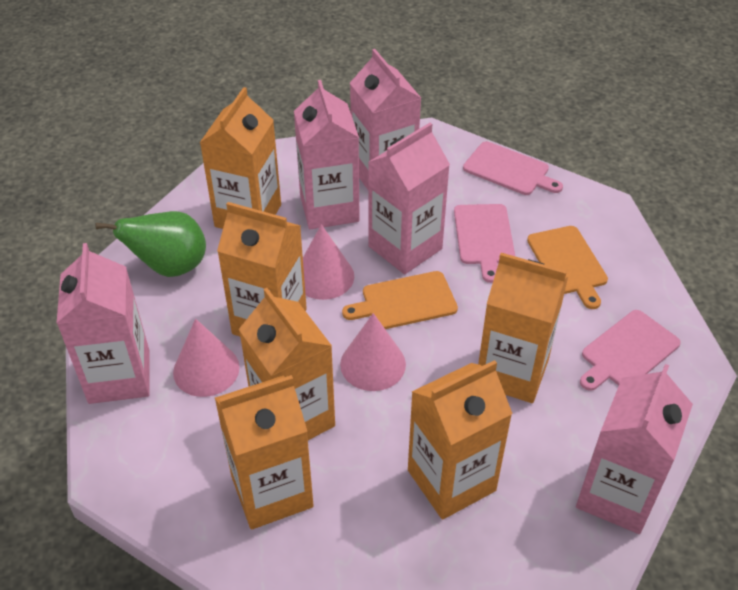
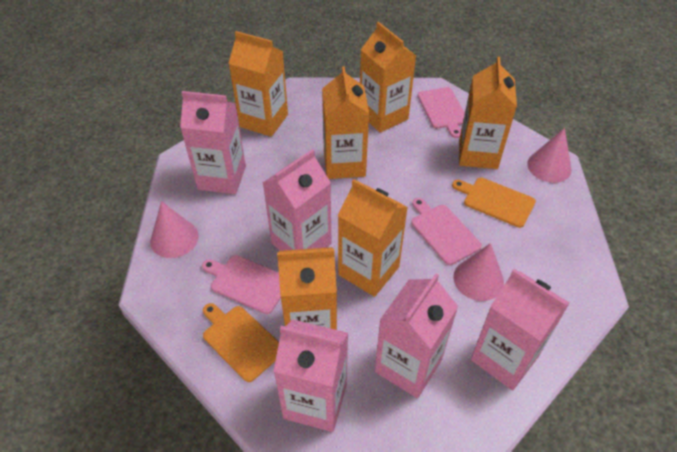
green pear: 1 -> 0

